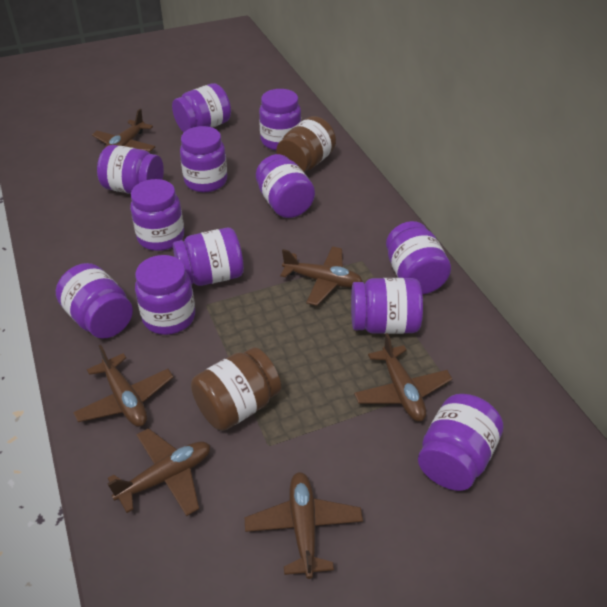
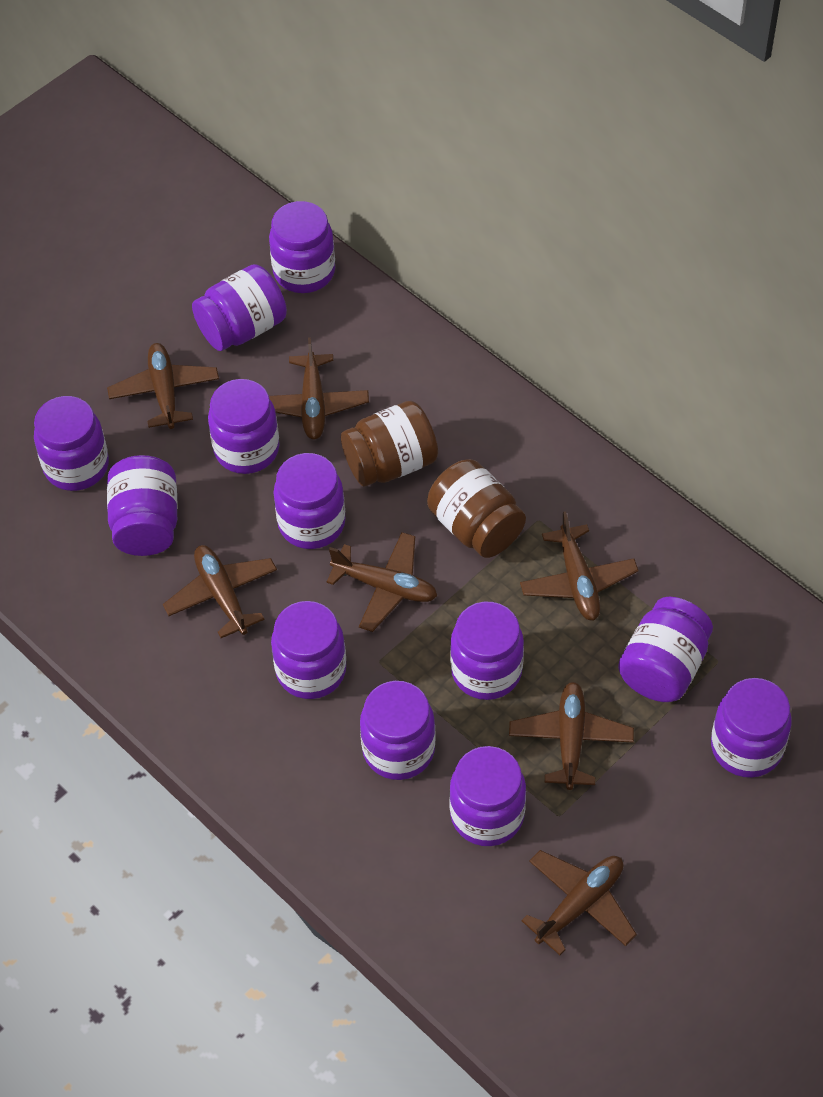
brown plane: 6 -> 7

